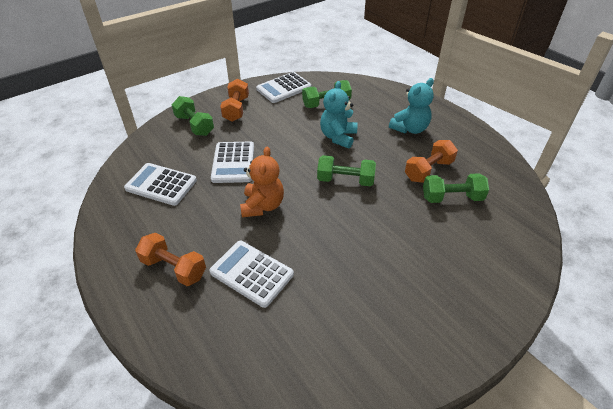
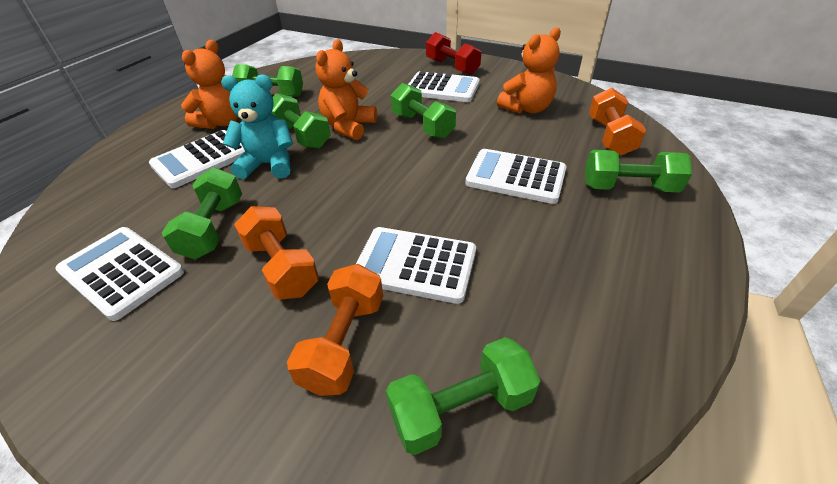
green dumbbell: 4 -> 6
orange teddy bear: 1 -> 3
red dumbbell: 0 -> 1
turquoise teddy bear: 2 -> 1
white calculator: 4 -> 5

